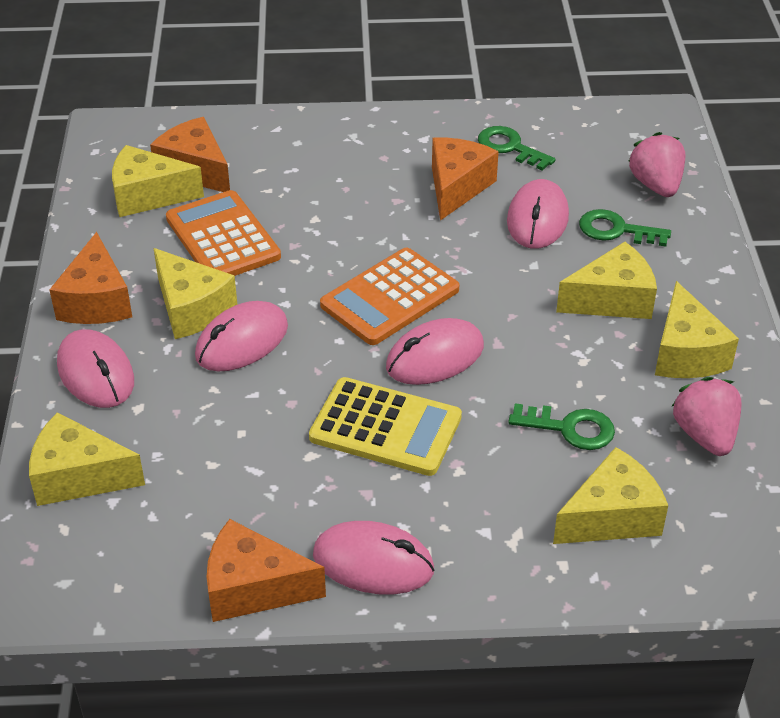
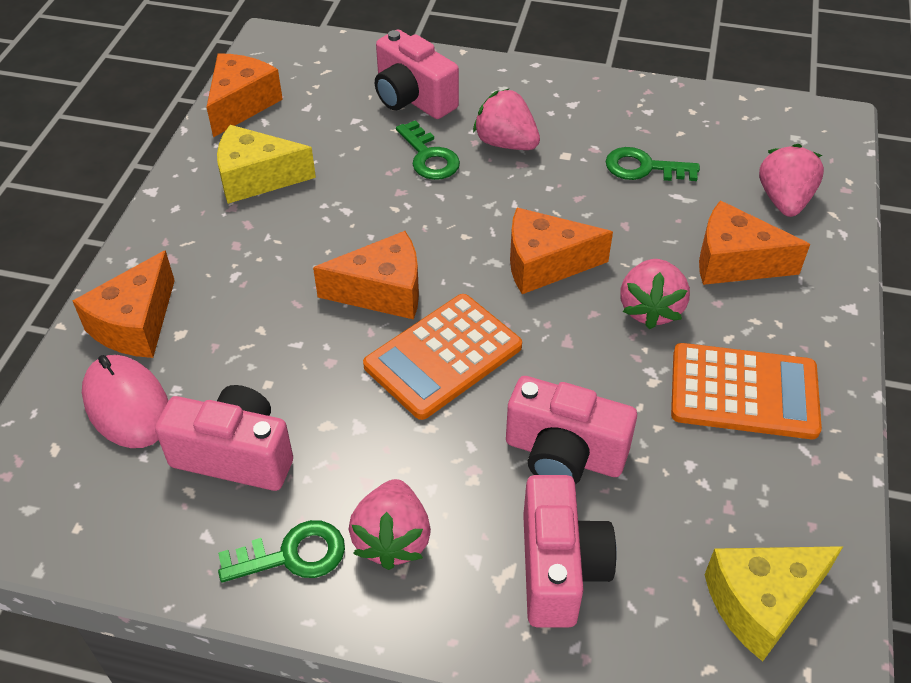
orange cheese: 4 -> 5
pink camera: 0 -> 4
pink mouse: 5 -> 1
pink strawberry: 2 -> 4
yellow calculator: 1 -> 0
yellow cheese: 6 -> 2

